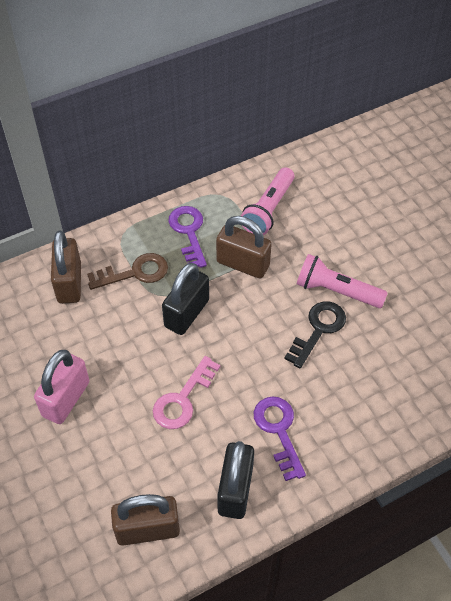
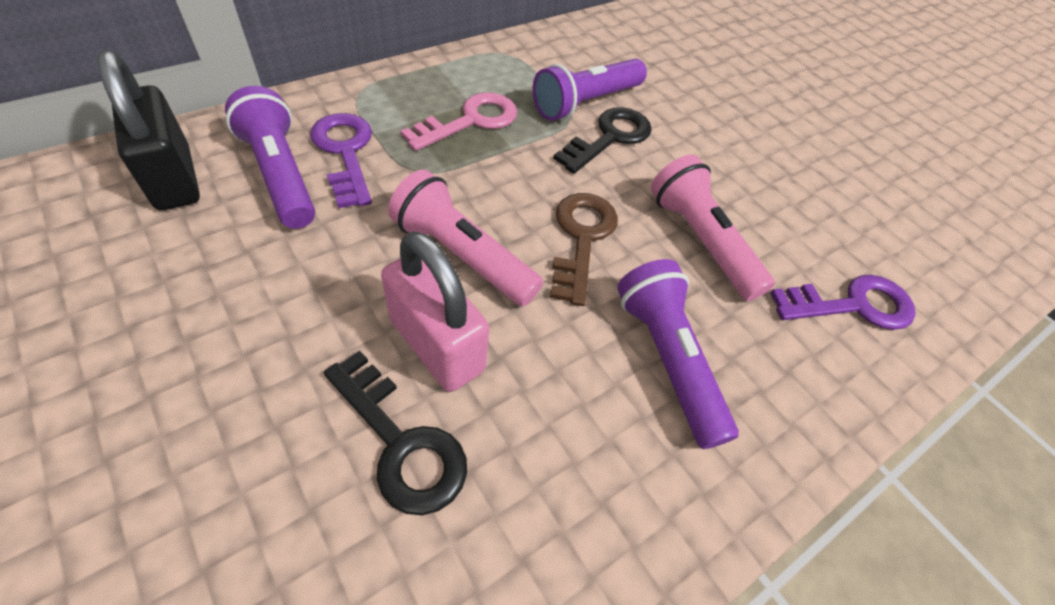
black key: 1 -> 2
black padlock: 2 -> 1
brown padlock: 3 -> 0
purple flashlight: 0 -> 3

